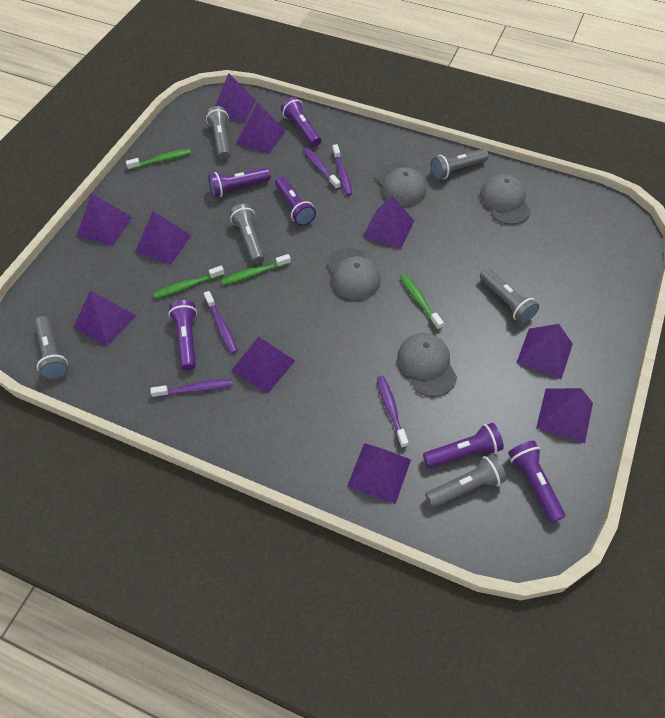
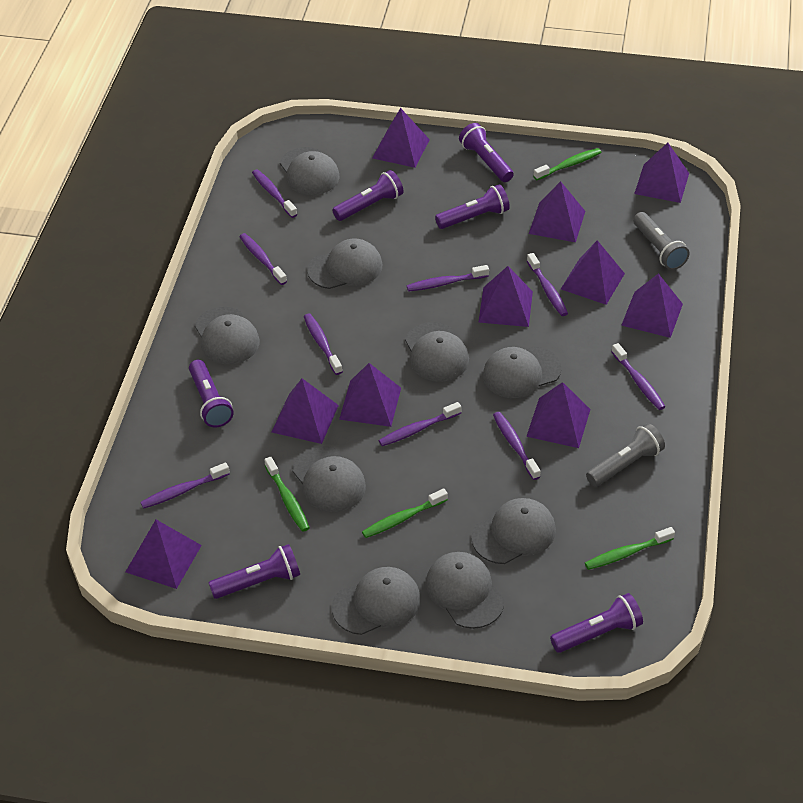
grey cap: 4 -> 9
grey flashlight: 6 -> 2
purple toothbrush: 5 -> 9

